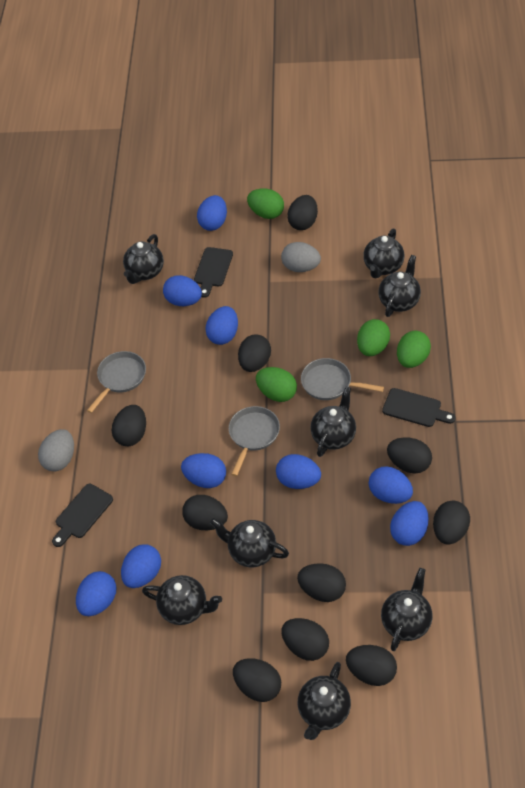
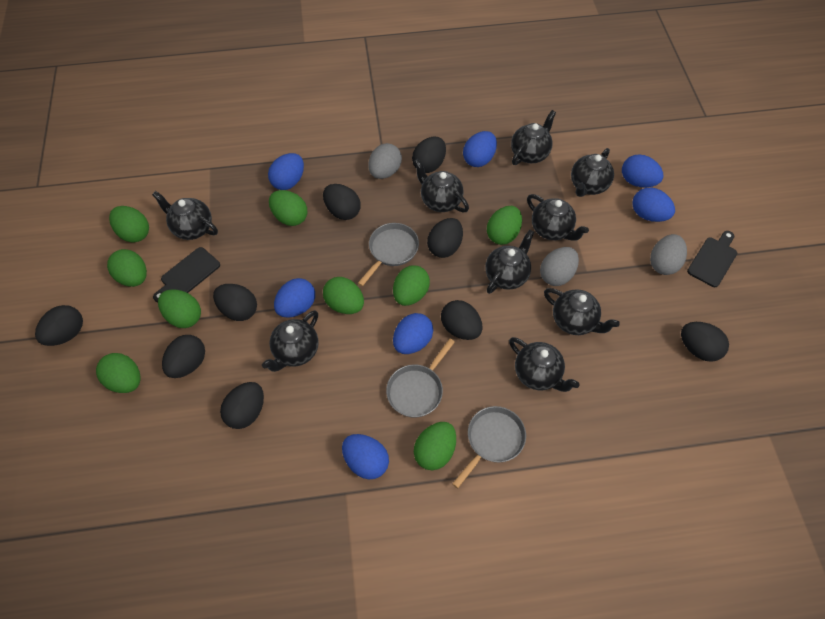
black cutting board: 3 -> 2
black egg: 10 -> 9
black teapot: 8 -> 9
blue egg: 9 -> 7
green egg: 4 -> 9
grey egg: 2 -> 3

